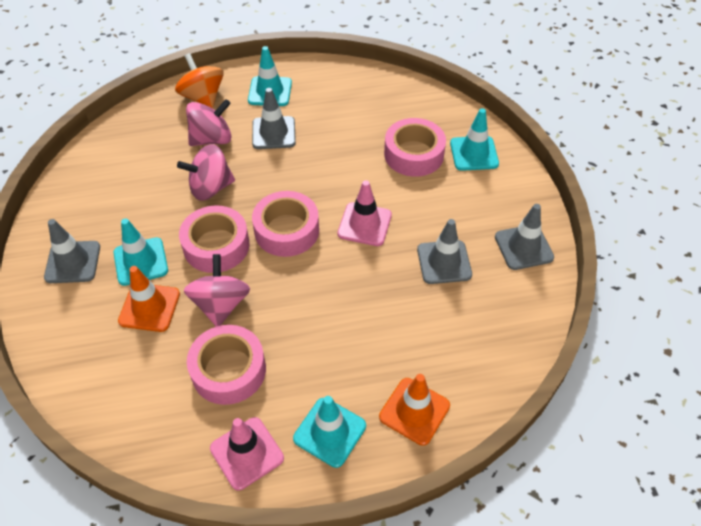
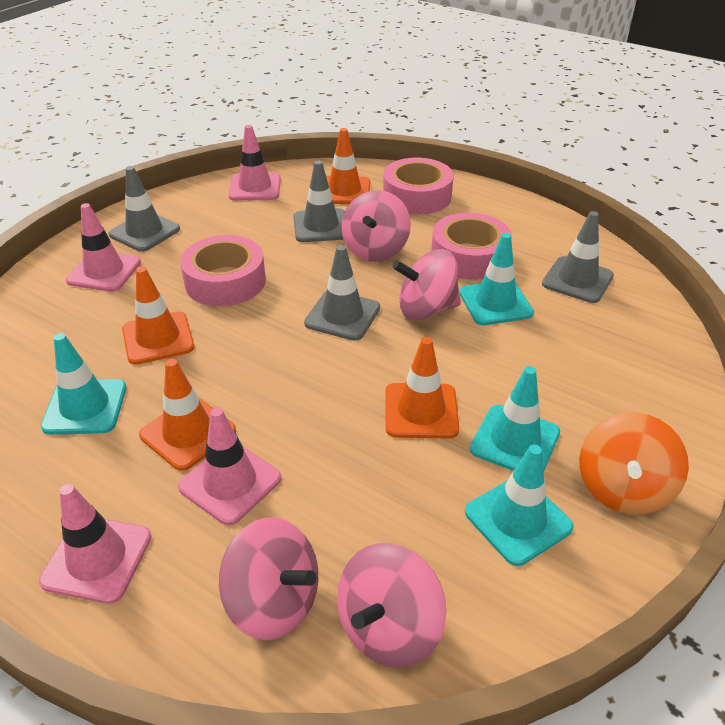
orange traffic cone: 2 -> 4
pink spinning top: 3 -> 4
pink tape: 4 -> 3
pink traffic cone: 2 -> 4

